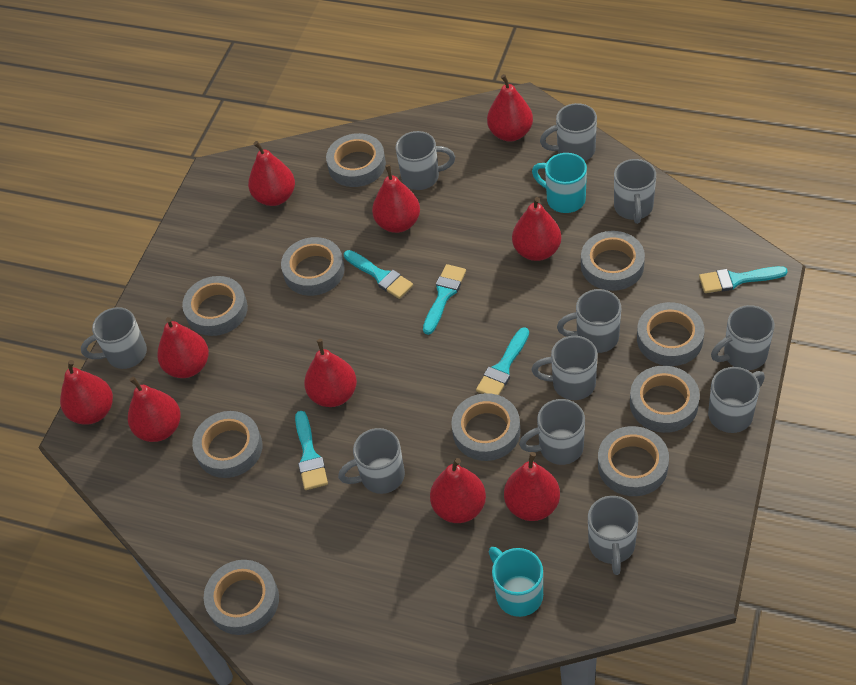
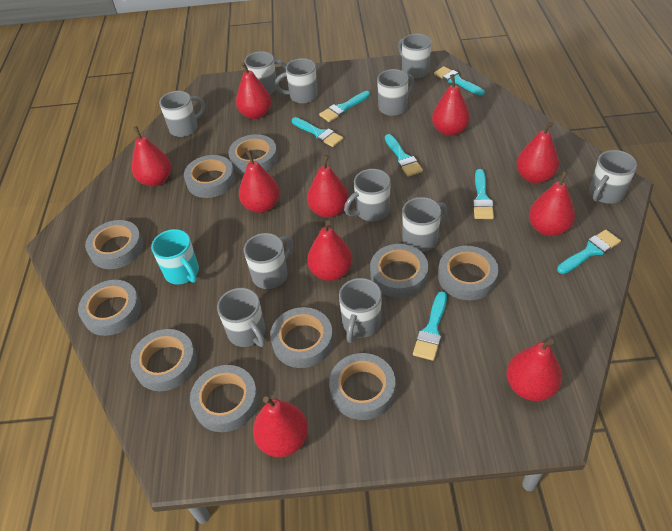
turquoise brush: 5 -> 7
turquoise mug: 2 -> 1

